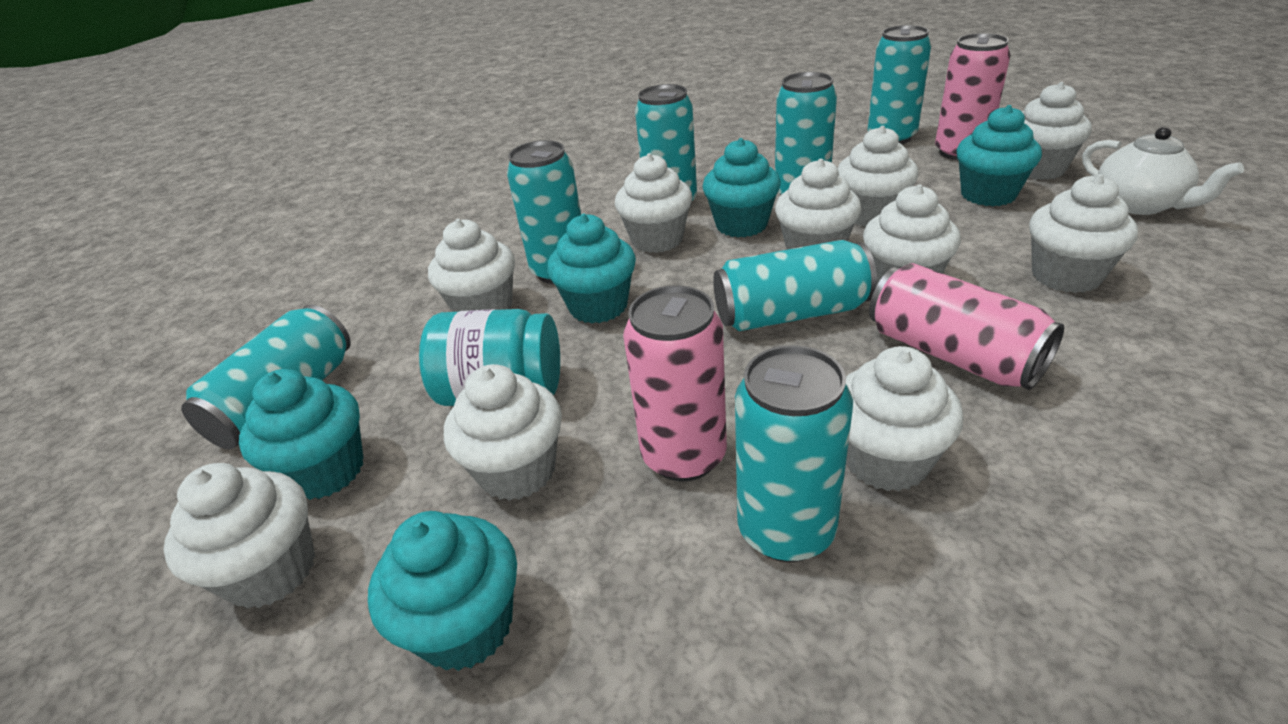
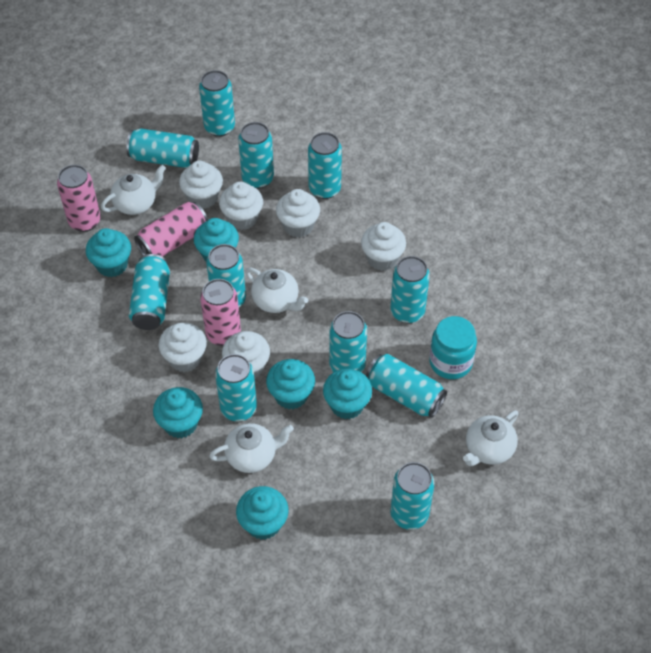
turquoise can: 7 -> 11
turquoise cupcake: 5 -> 6
white cupcake: 10 -> 6
white teapot: 1 -> 4

